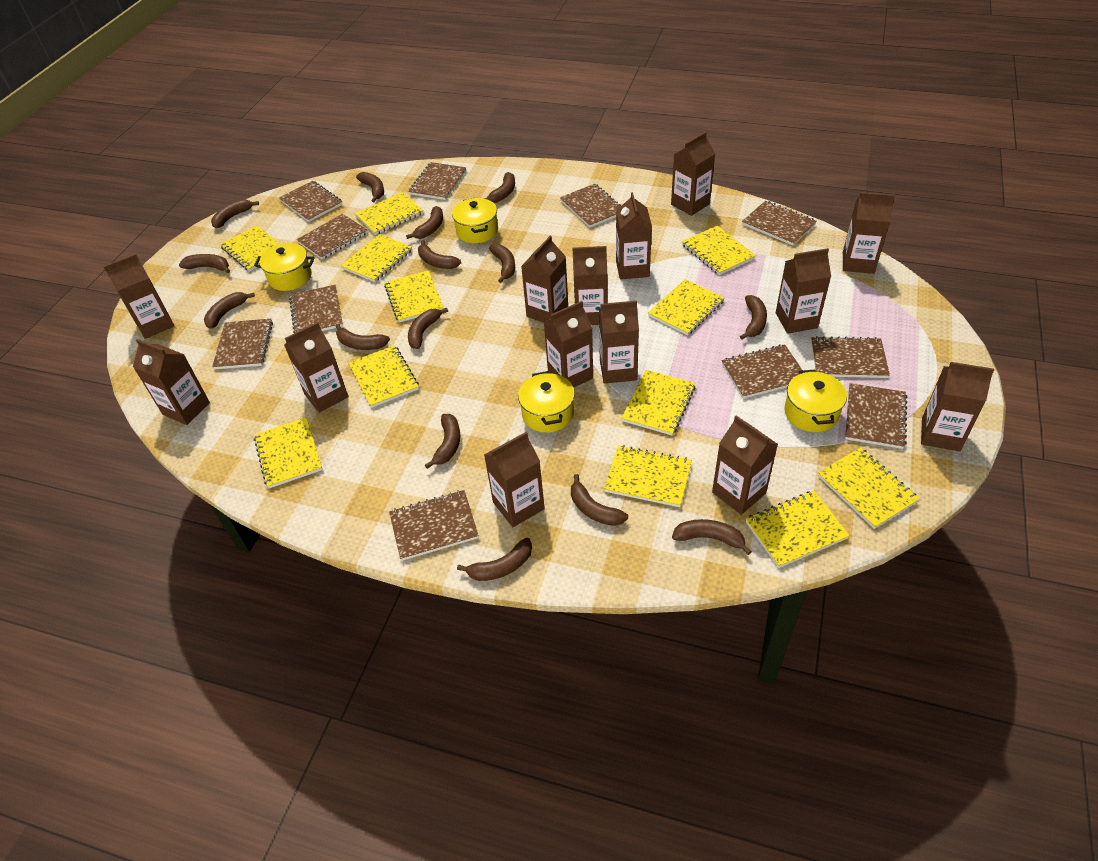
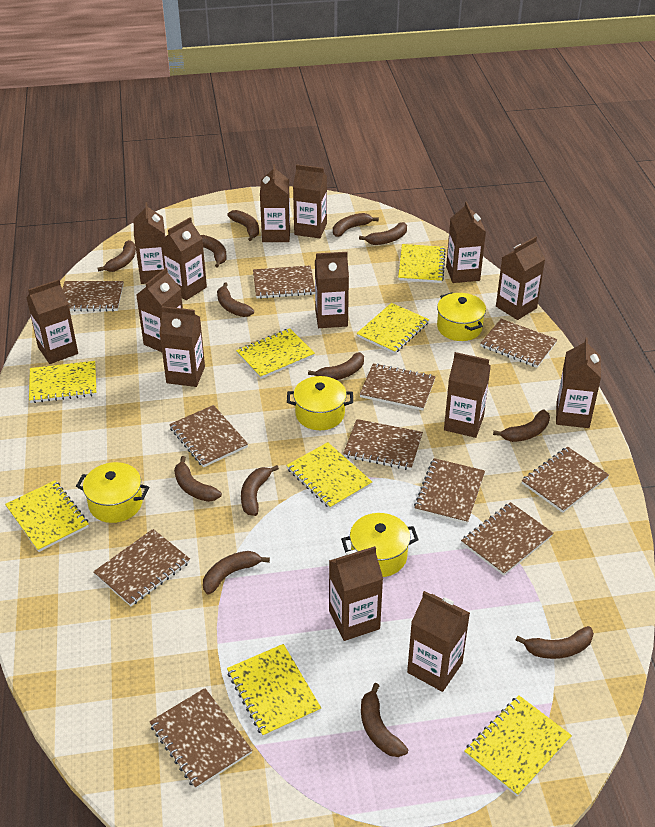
brown banana: 15 -> 13
yellow notebook: 12 -> 8

